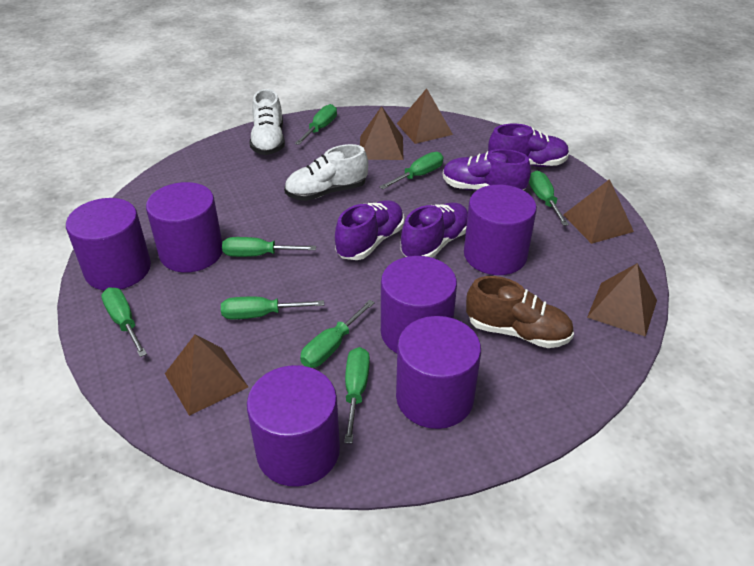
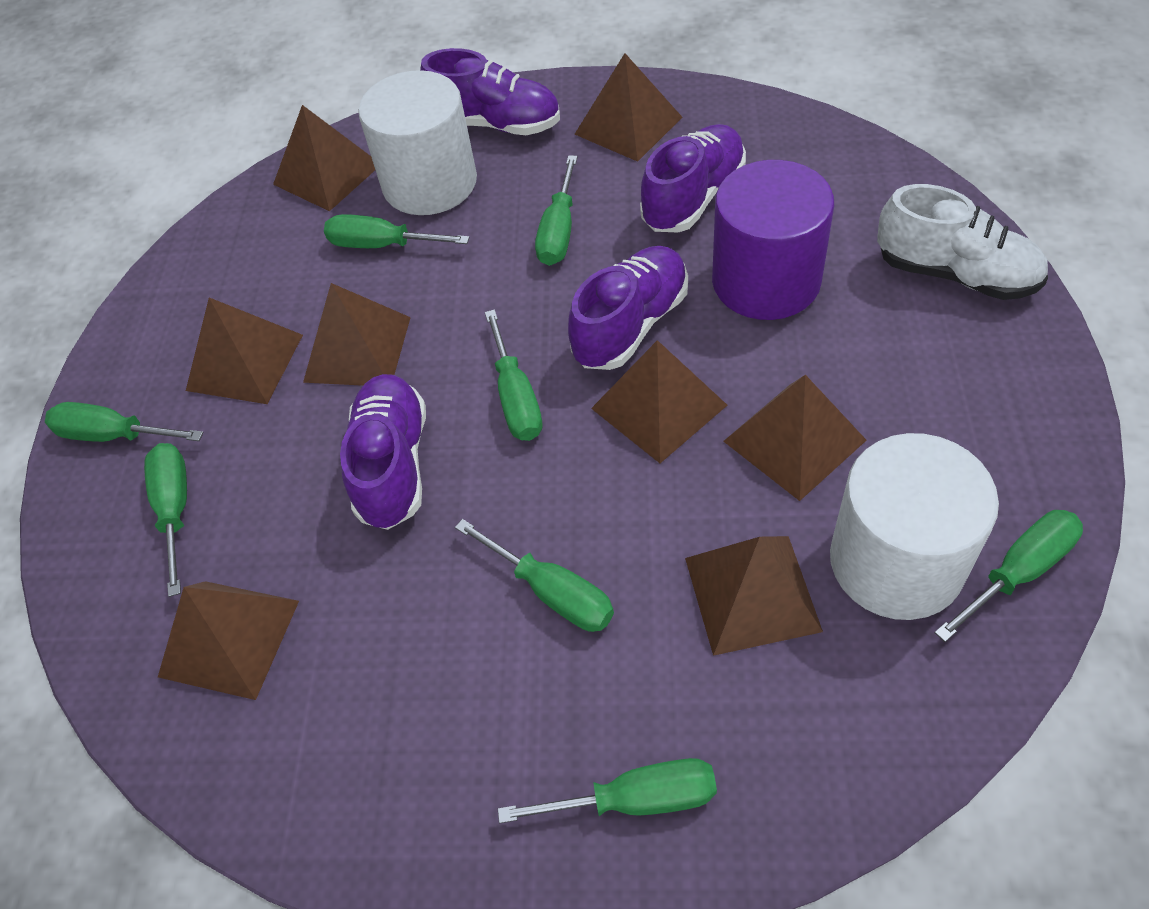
brown pyramid: 5 -> 8
brown shoe: 1 -> 0
purple cylinder: 6 -> 1
white cylinder: 0 -> 2
white shoe: 2 -> 1

